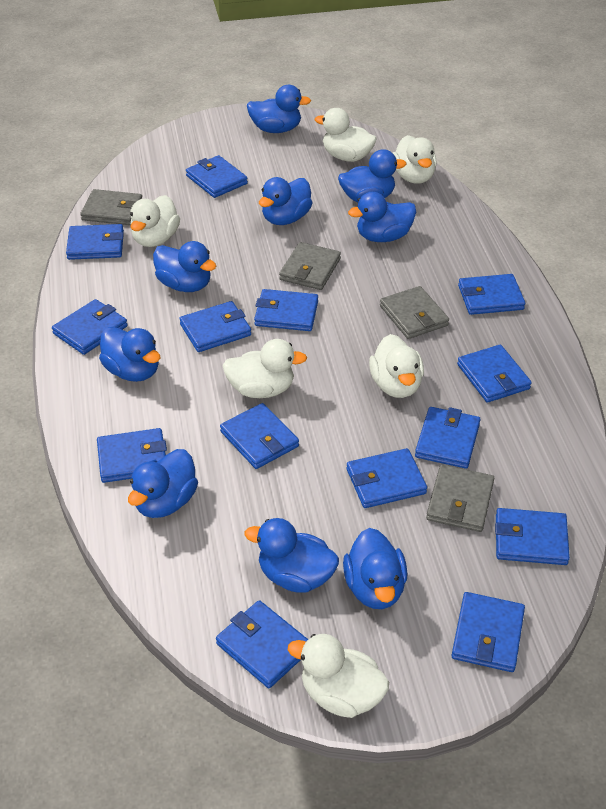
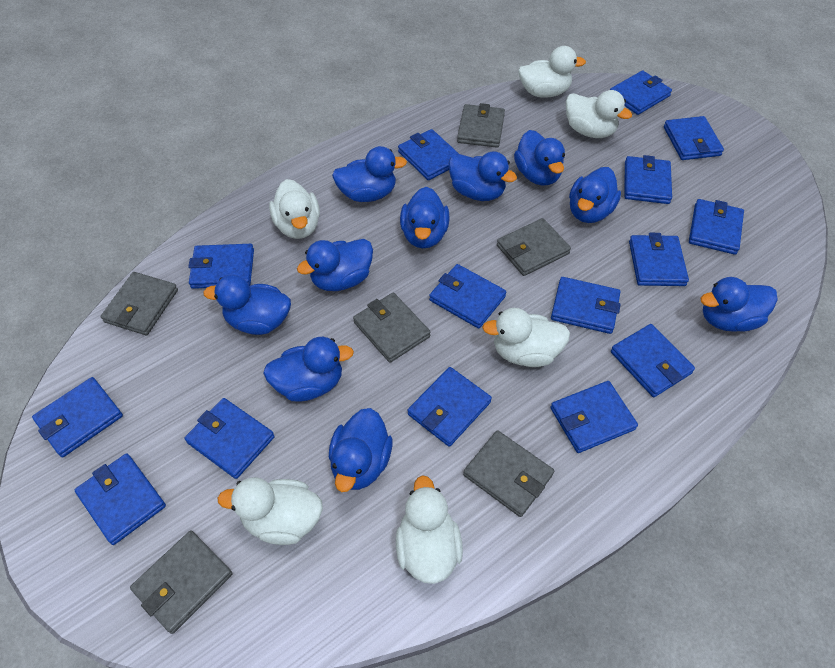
blue duck: 9 -> 10
blue wallet: 14 -> 15
grey wallet: 4 -> 6

